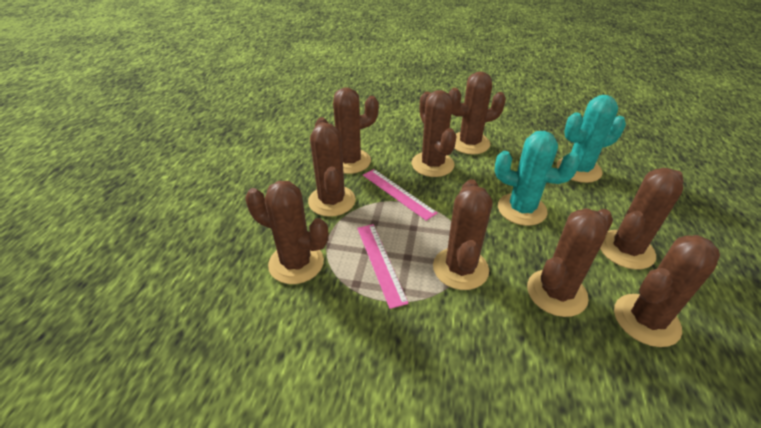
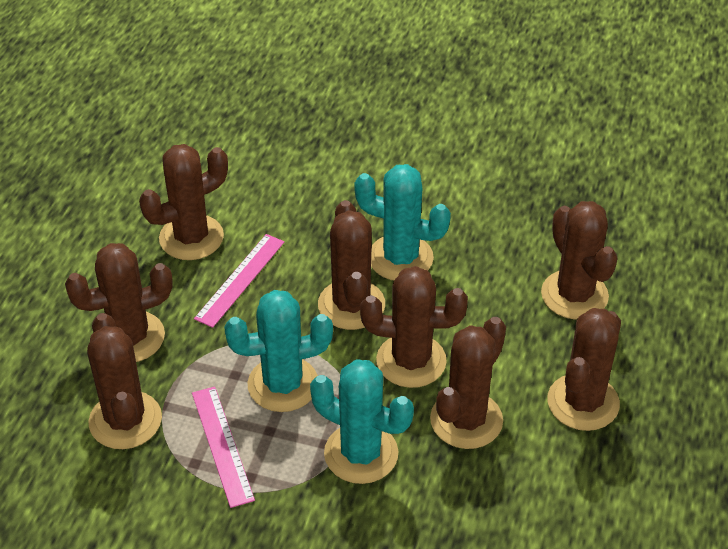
brown cactus: 9 -> 8
turquoise cactus: 2 -> 3

